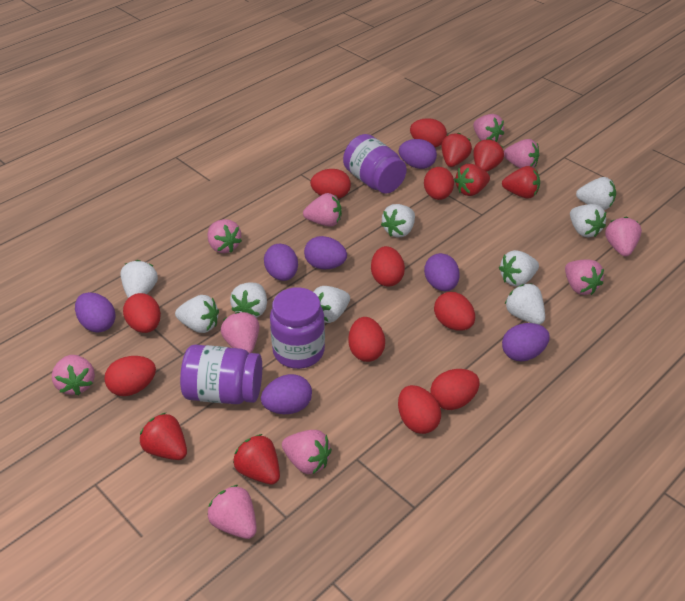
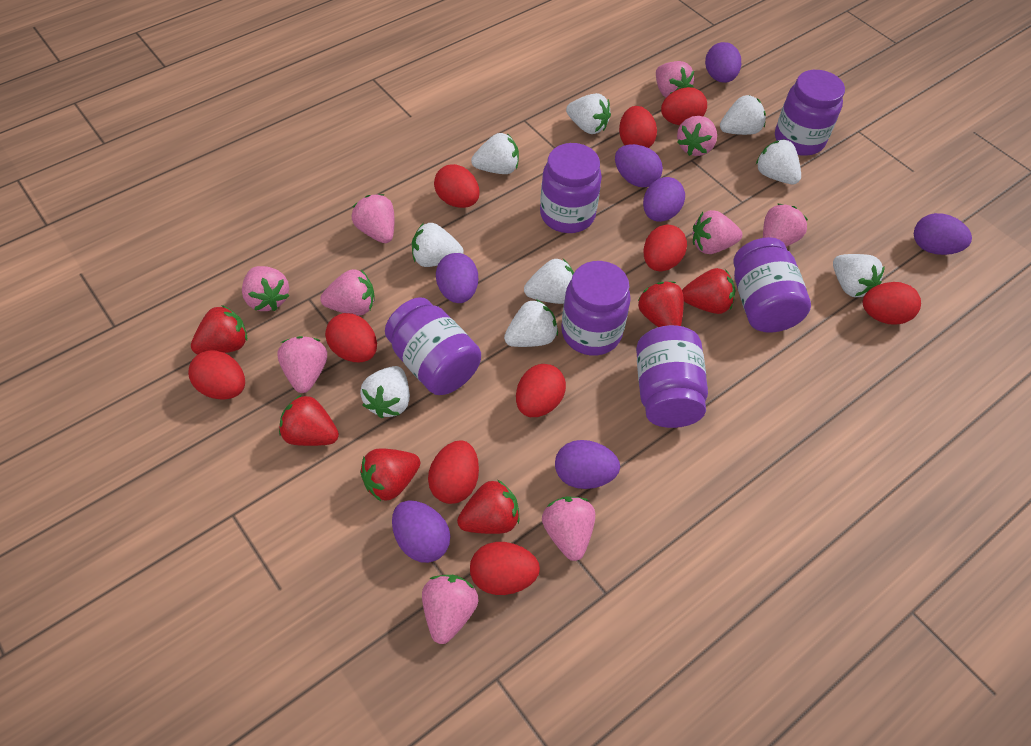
purple jar: 3 -> 6

